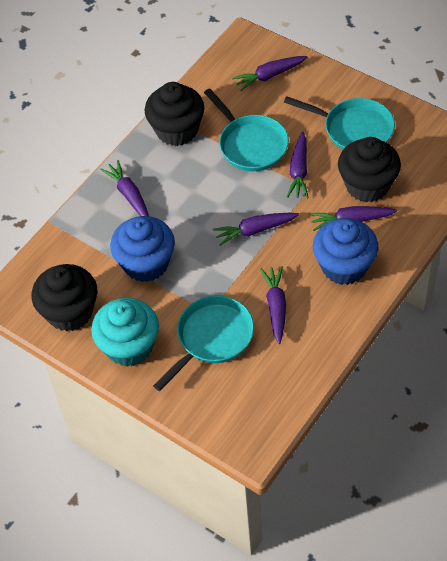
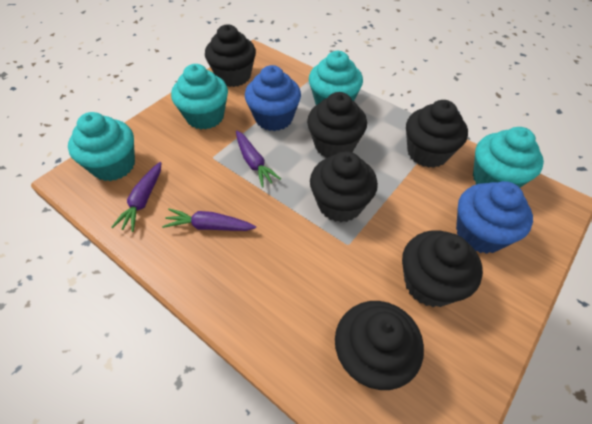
black cupcake: 3 -> 6
purple carrot: 6 -> 3
turquoise cupcake: 1 -> 4
turquoise pan: 3 -> 0

